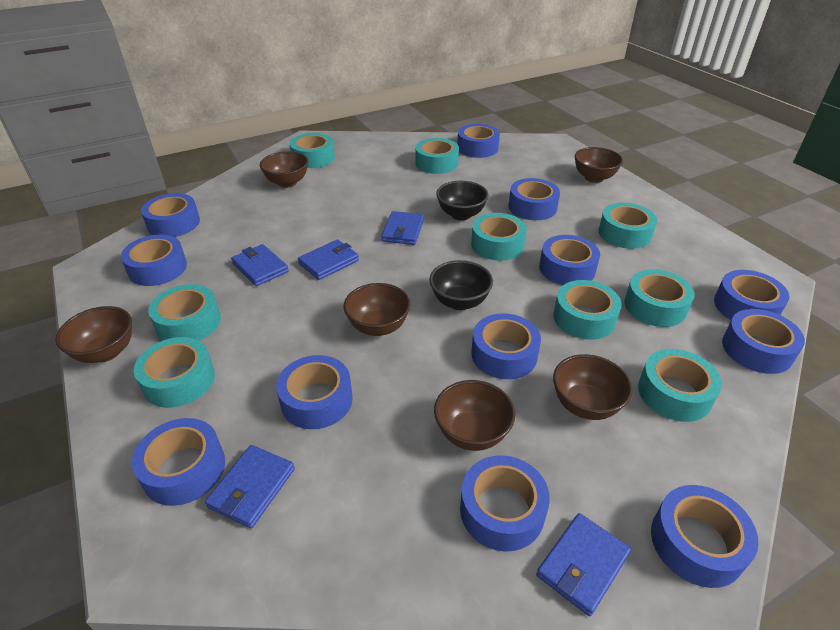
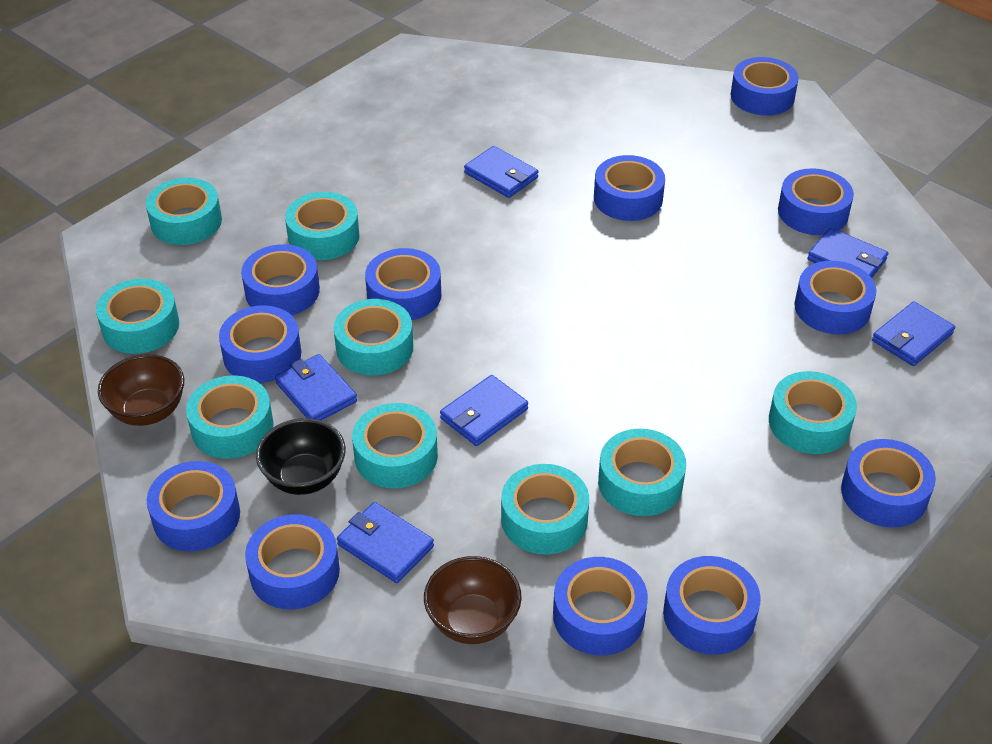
black bowl: 2 -> 1
blue wallet: 5 -> 6
brown bowl: 6 -> 2

